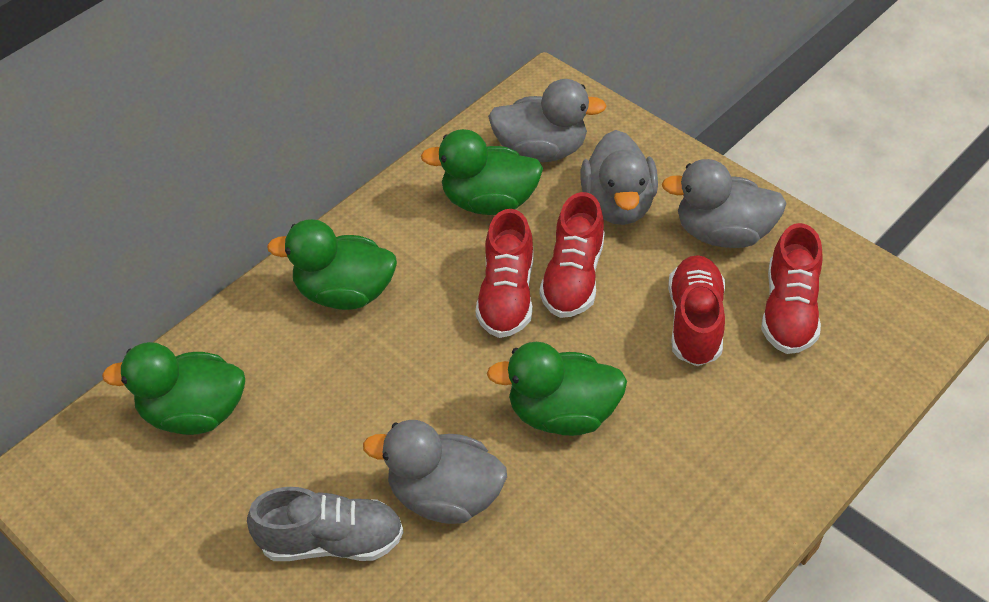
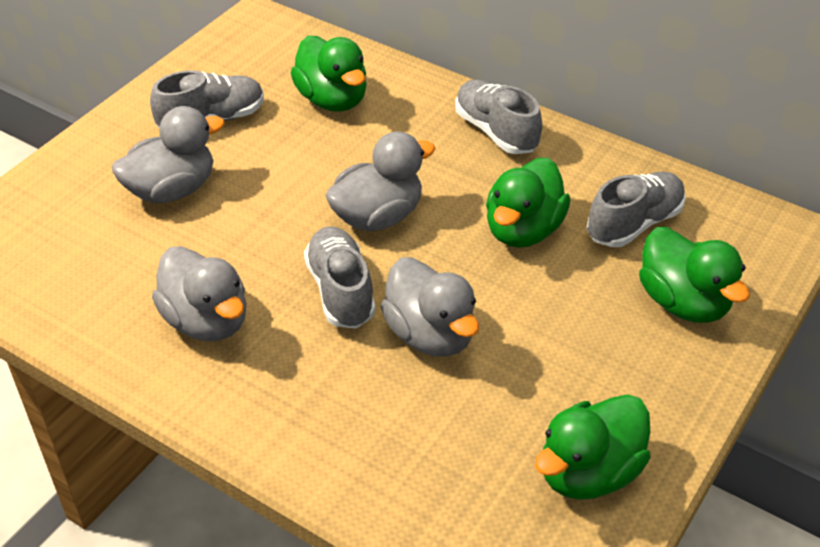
grey shoe: 1 -> 4
red shoe: 4 -> 0

